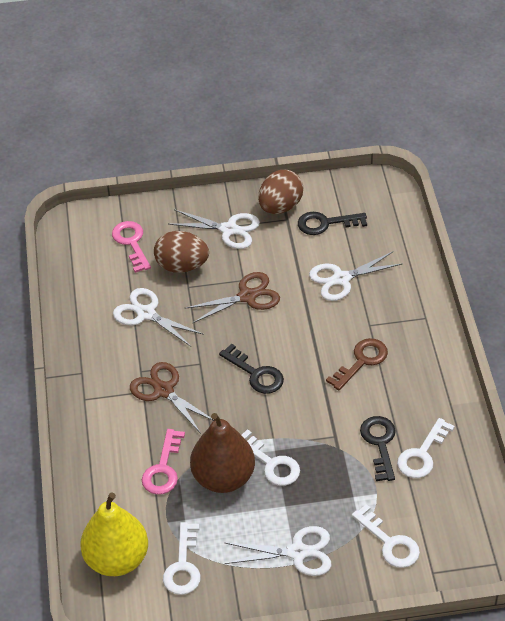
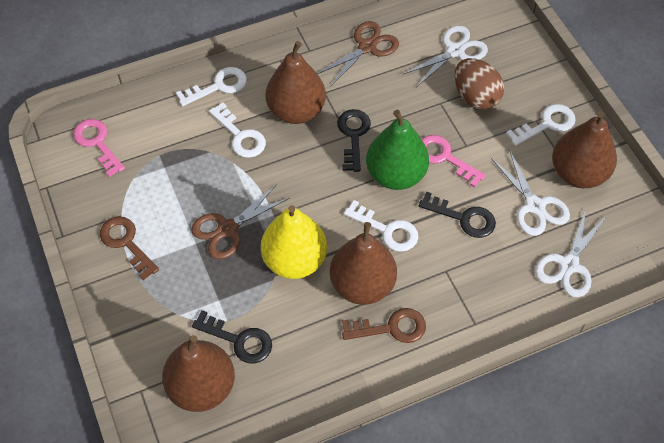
brown egg: 2 -> 1
brown key: 1 -> 2
brown pear: 1 -> 4
green pear: 0 -> 1
white scissors: 4 -> 3

